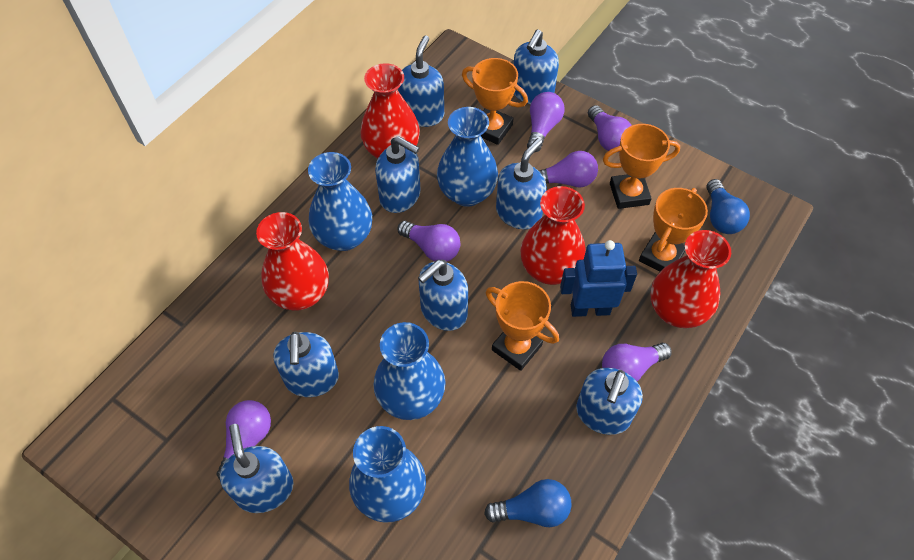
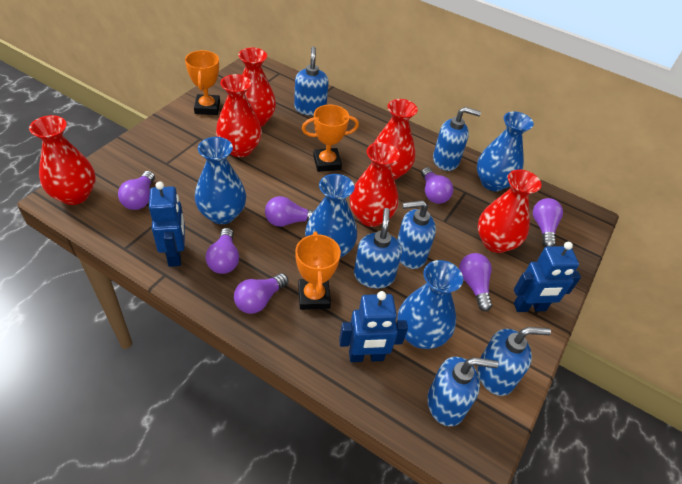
blue light bulb: 2 -> 0
blue robot: 1 -> 3
blue soap dispenser: 8 -> 6
orange trophy: 4 -> 3
purple light bulb: 6 -> 7
red vase: 4 -> 6

